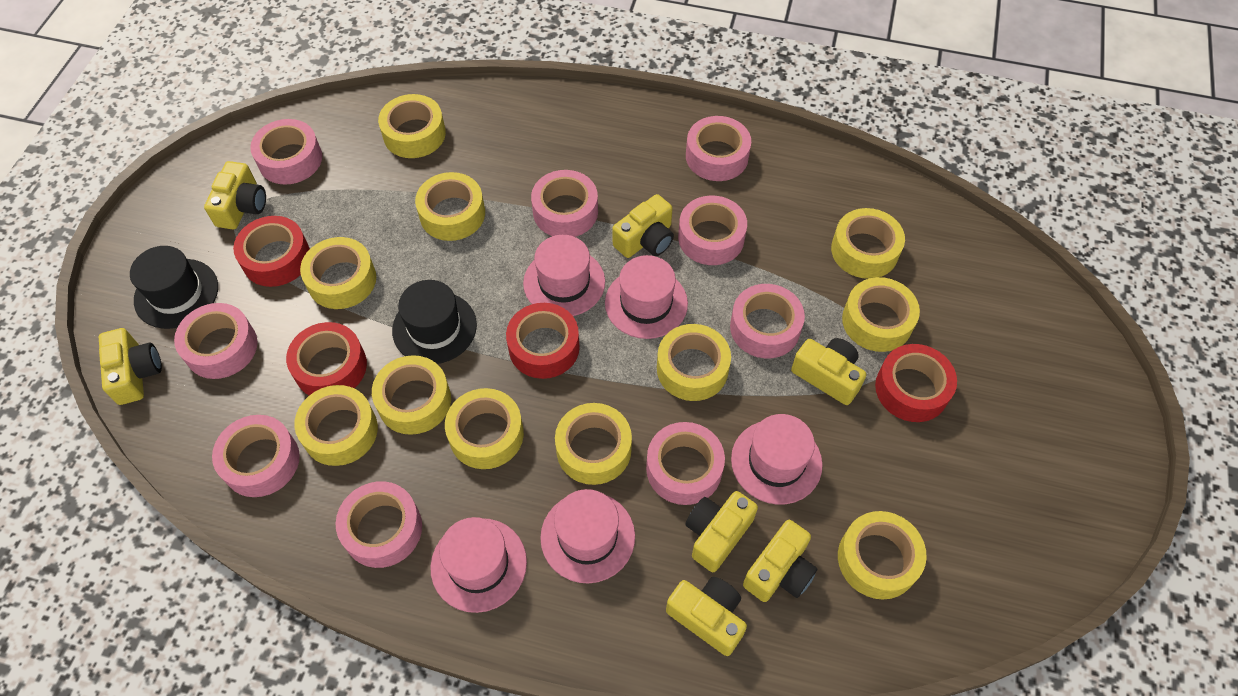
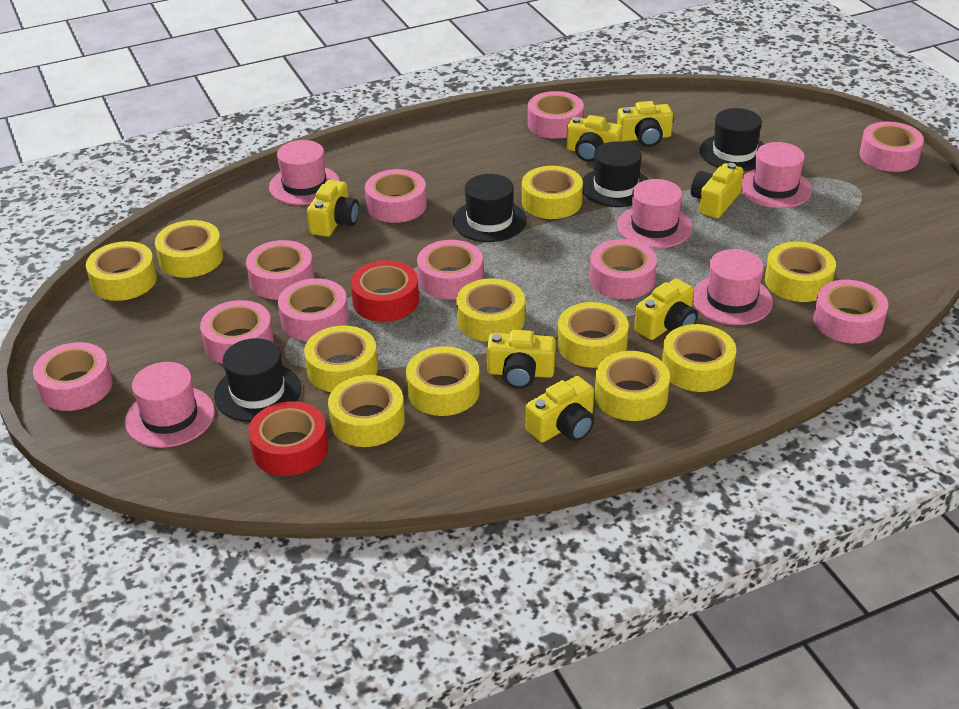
black hat: 2 -> 4
pink tape: 9 -> 10
red tape: 4 -> 2

